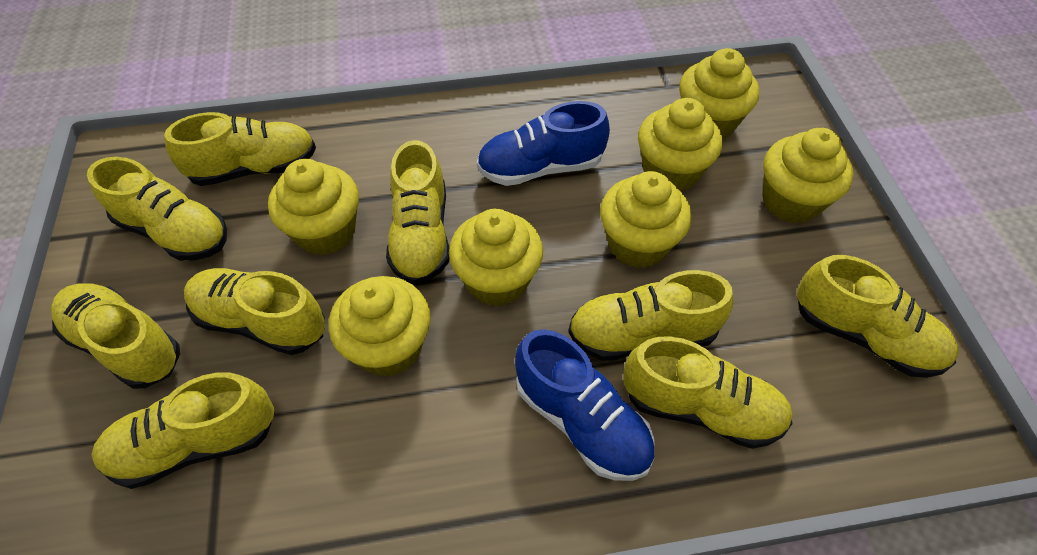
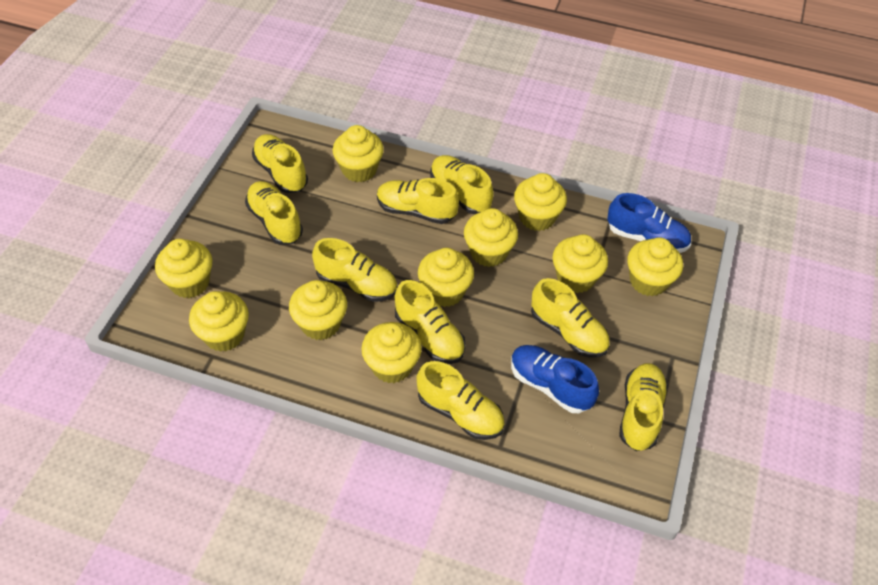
yellow cupcake: 7 -> 10

